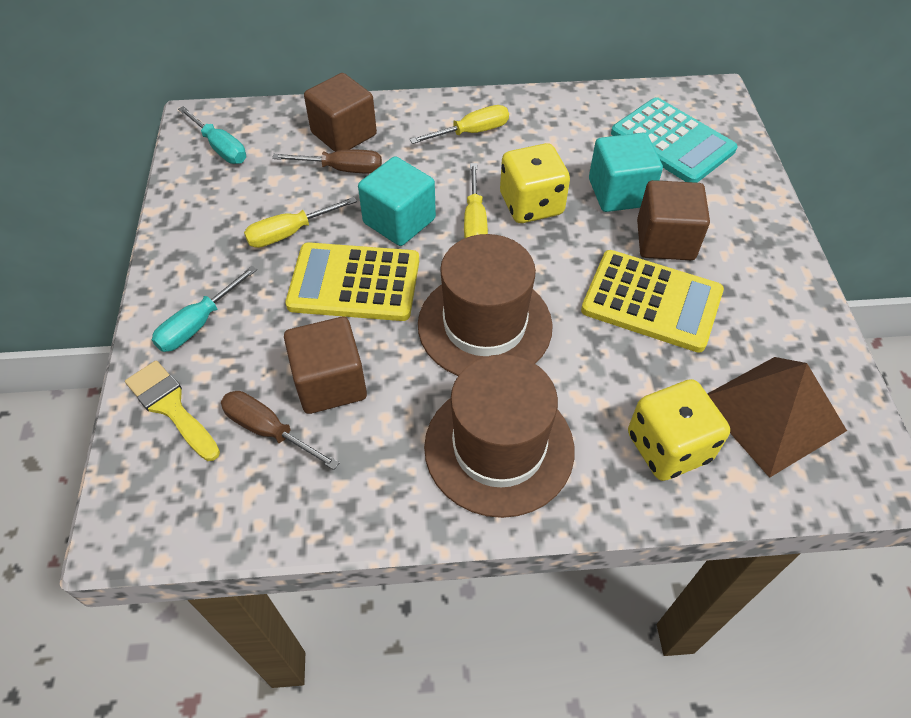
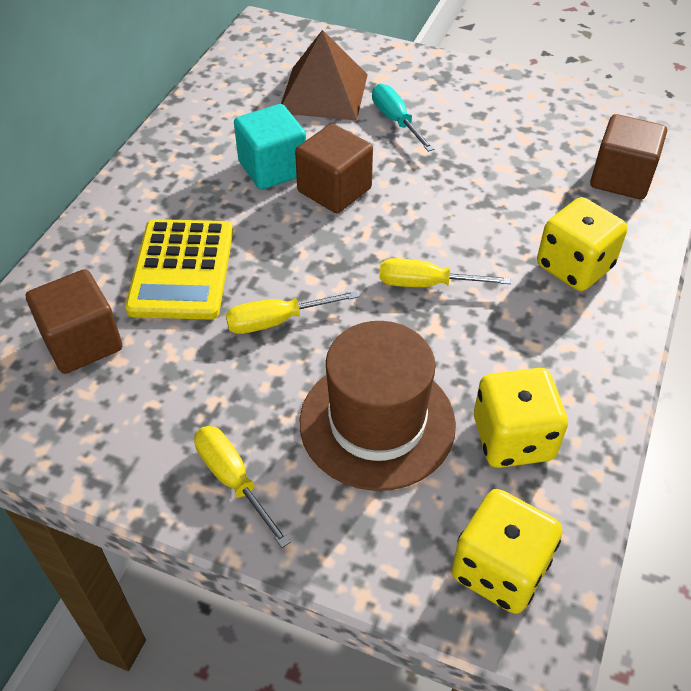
brown hat: 2 -> 1
brown screwdriver: 2 -> 0
turquoise calculator: 1 -> 0
turquoise cube: 2 -> 1
turquoise screwdriver: 2 -> 1
yellow brush: 1 -> 0
yellow calculator: 2 -> 1
yellow dice: 2 -> 3

